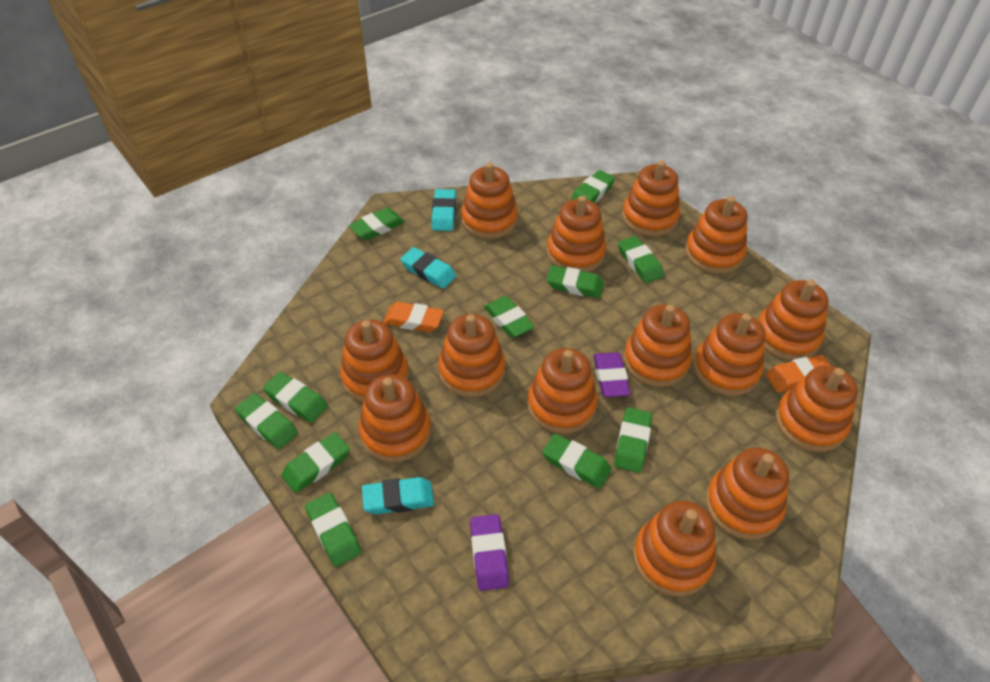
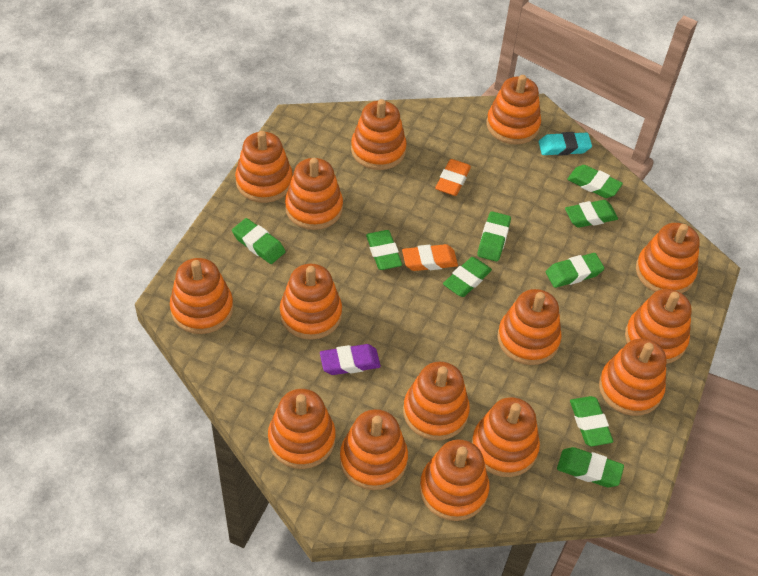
green eraser: 11 -> 9
orange stacking toy: 14 -> 15
purple eraser: 2 -> 1
turquoise eraser: 3 -> 1

